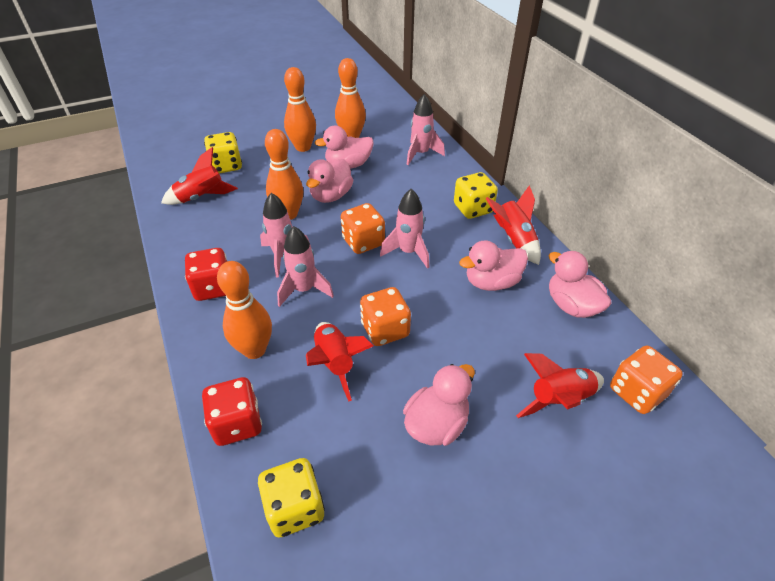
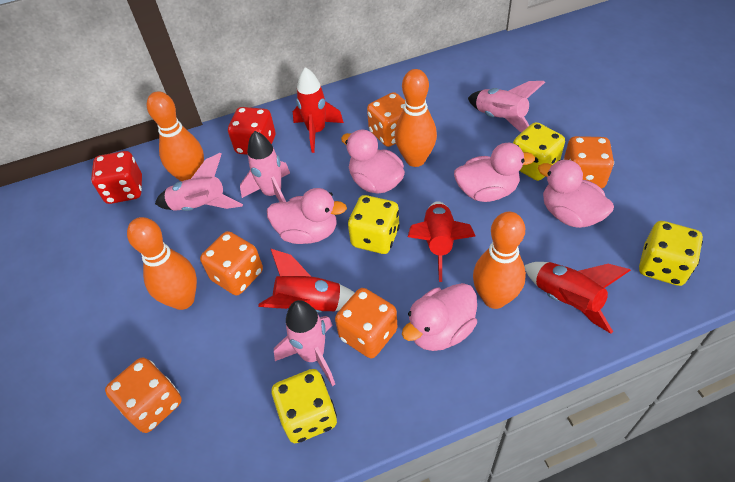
orange dice: 3 -> 5
yellow dice: 3 -> 4

